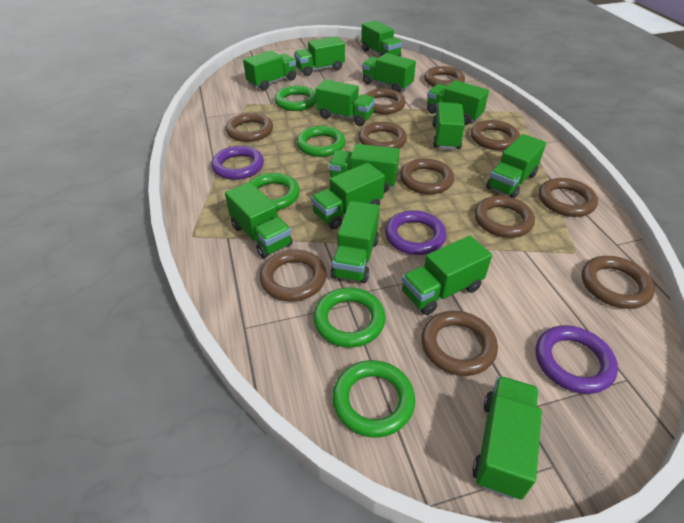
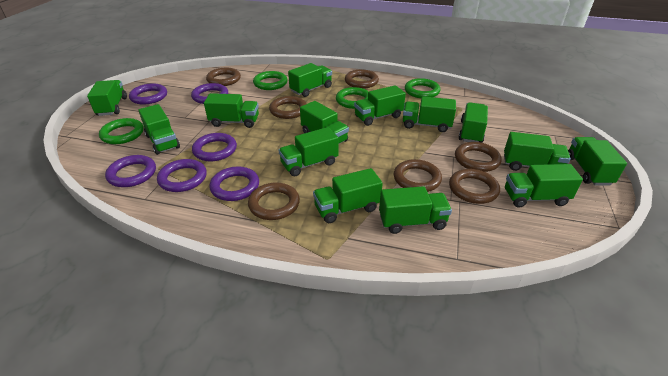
brown ring: 11 -> 7
green ring: 5 -> 4
purple ring: 3 -> 6

